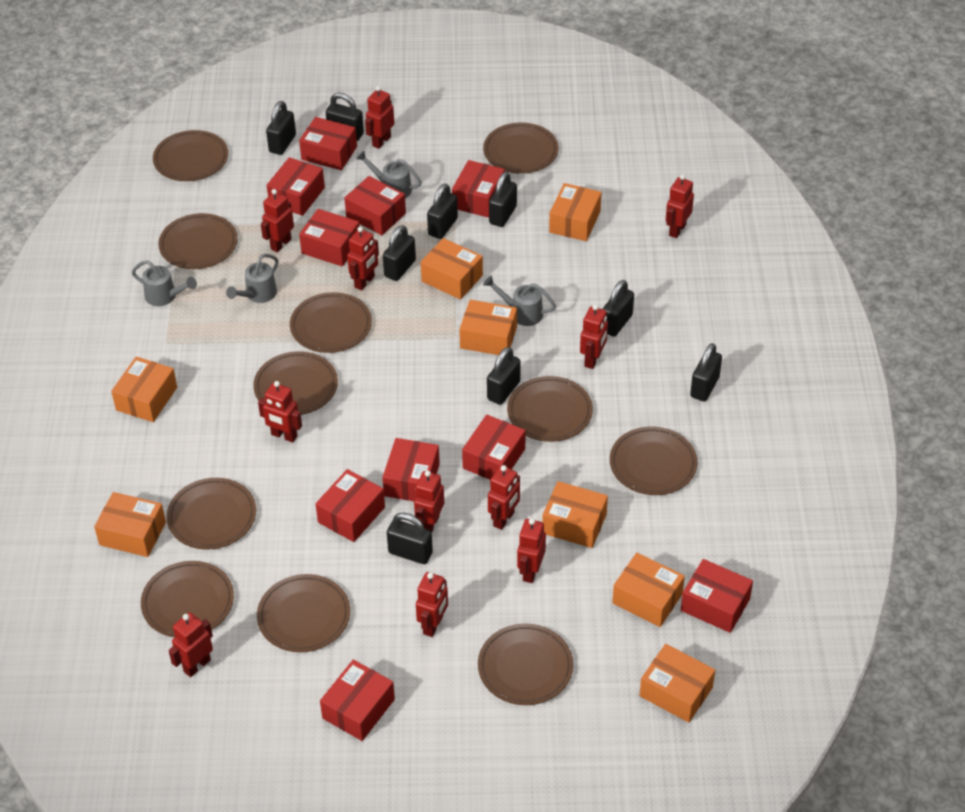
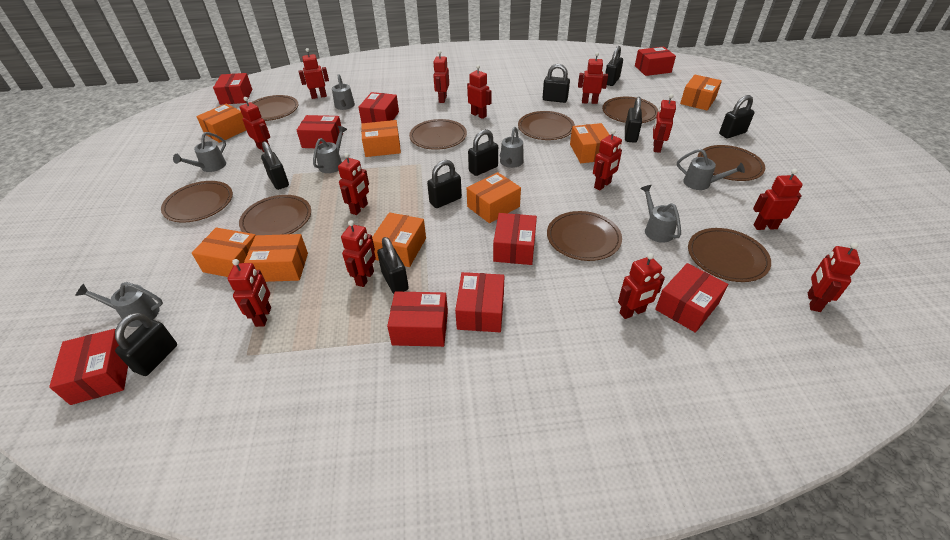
brown plate: 11 -> 9
grey watering can: 4 -> 7
red box: 10 -> 9
red robot: 11 -> 13

